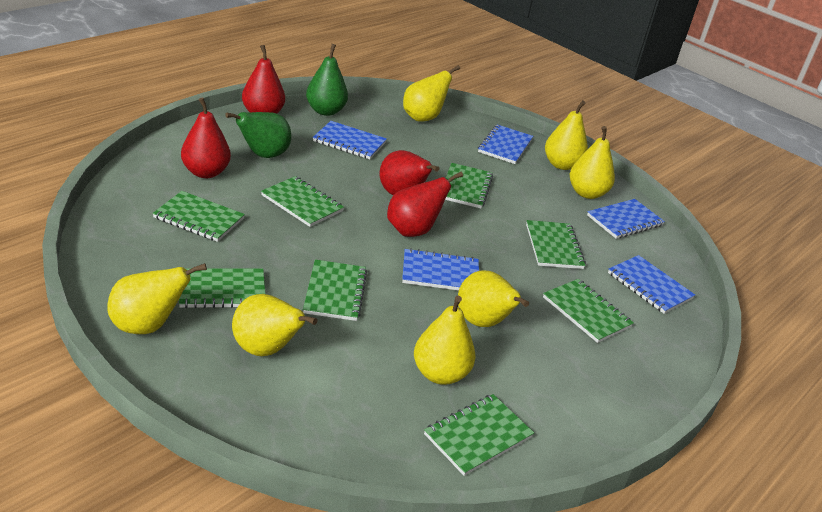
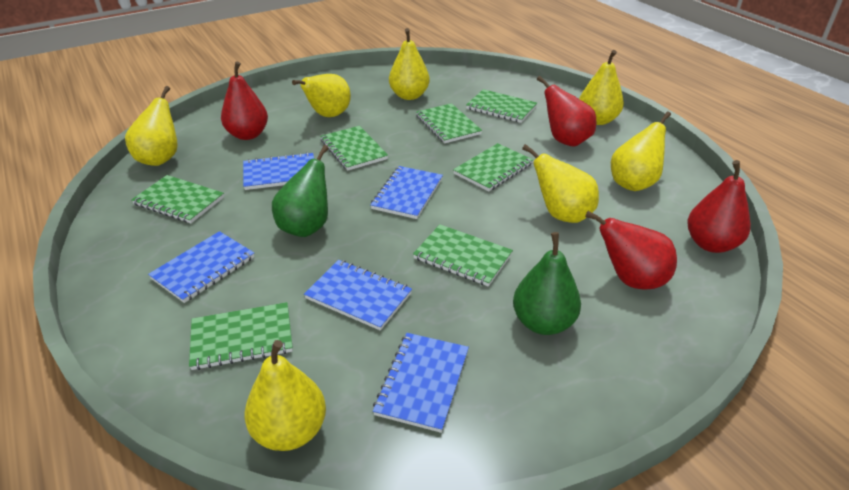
green notebook: 8 -> 7

